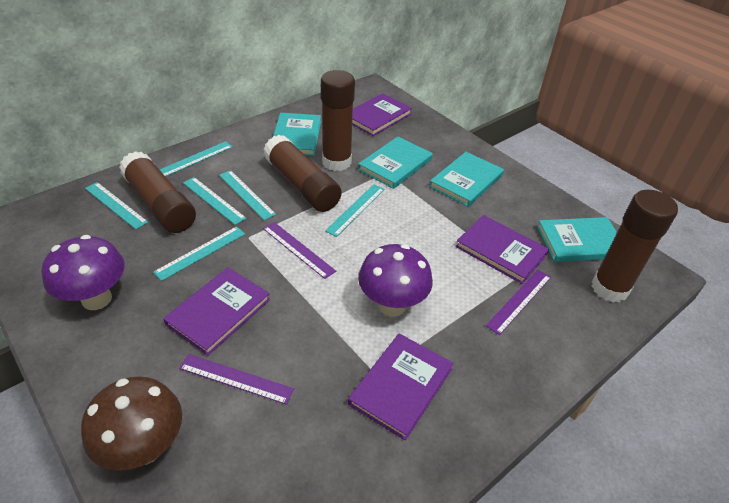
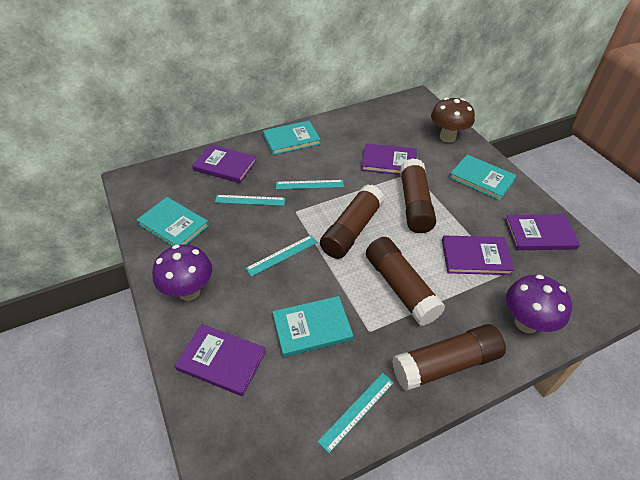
purple book: 4 -> 5
purple ruler: 3 -> 0
turquoise ruler: 6 -> 4

